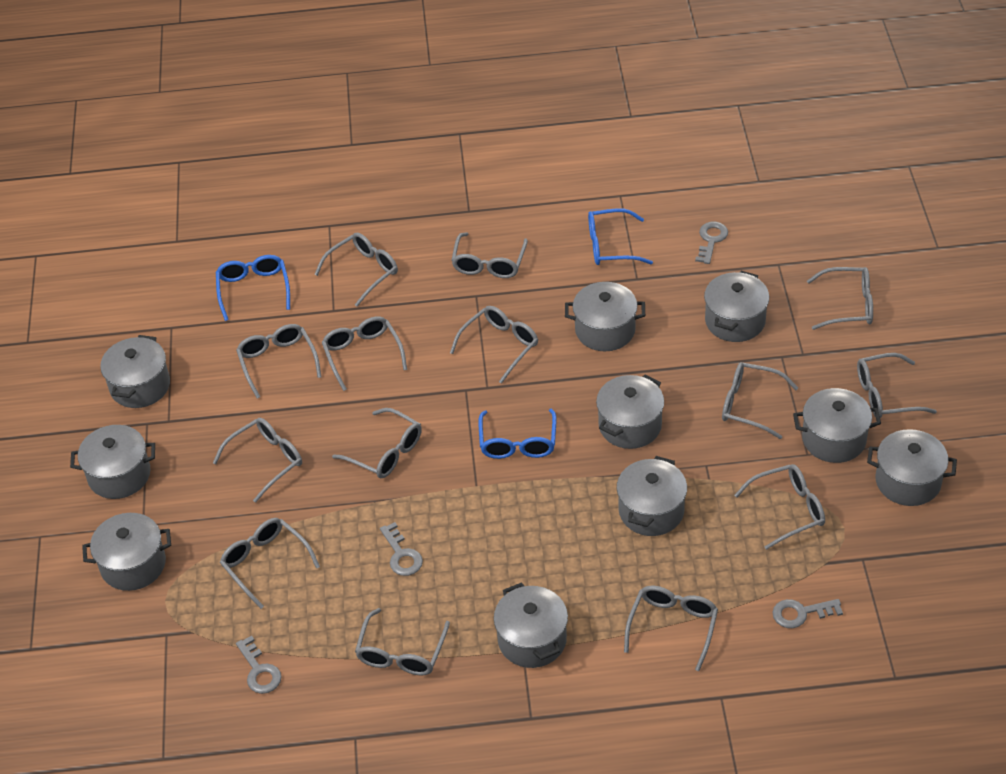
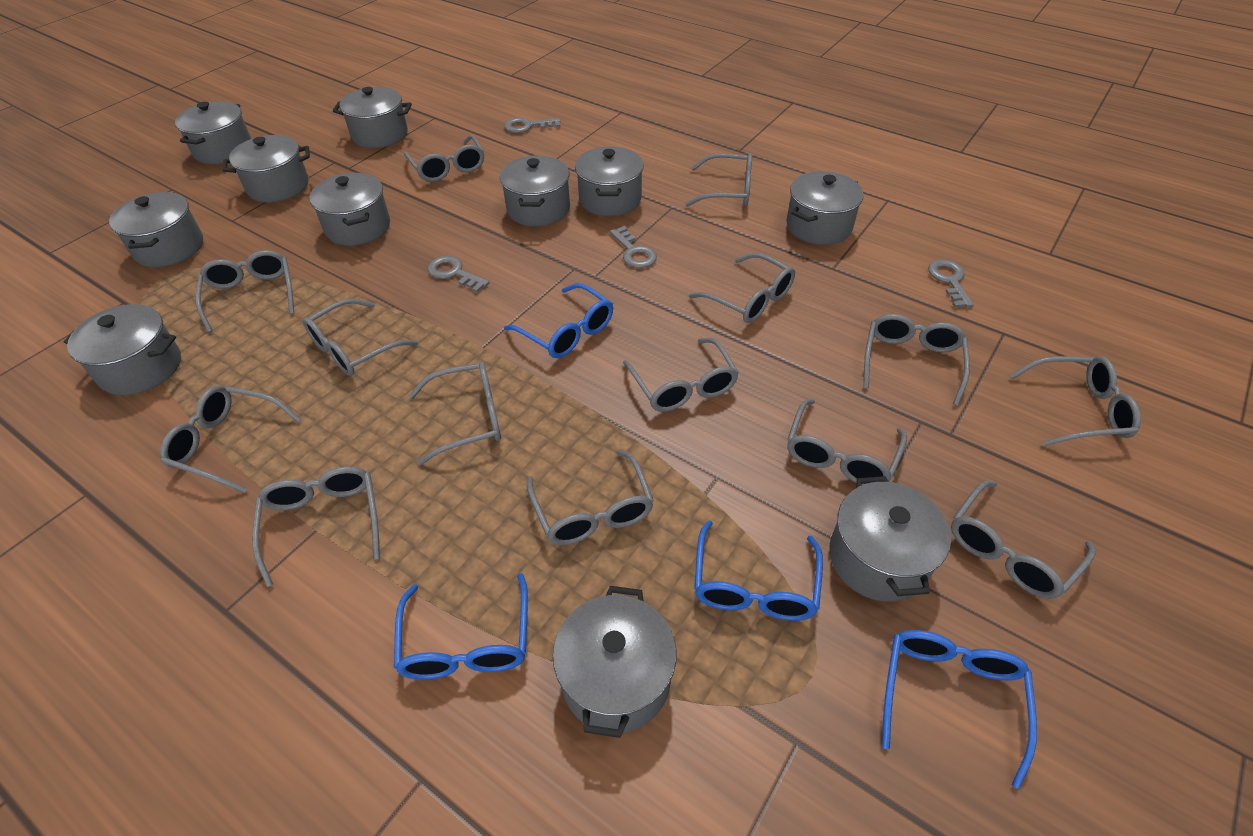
blue glasses: 3 -> 4
grey pot: 10 -> 11

